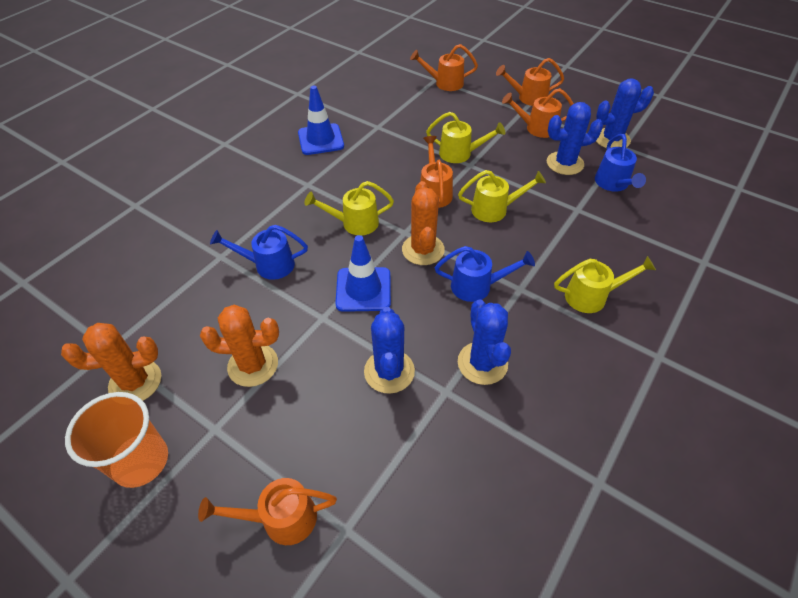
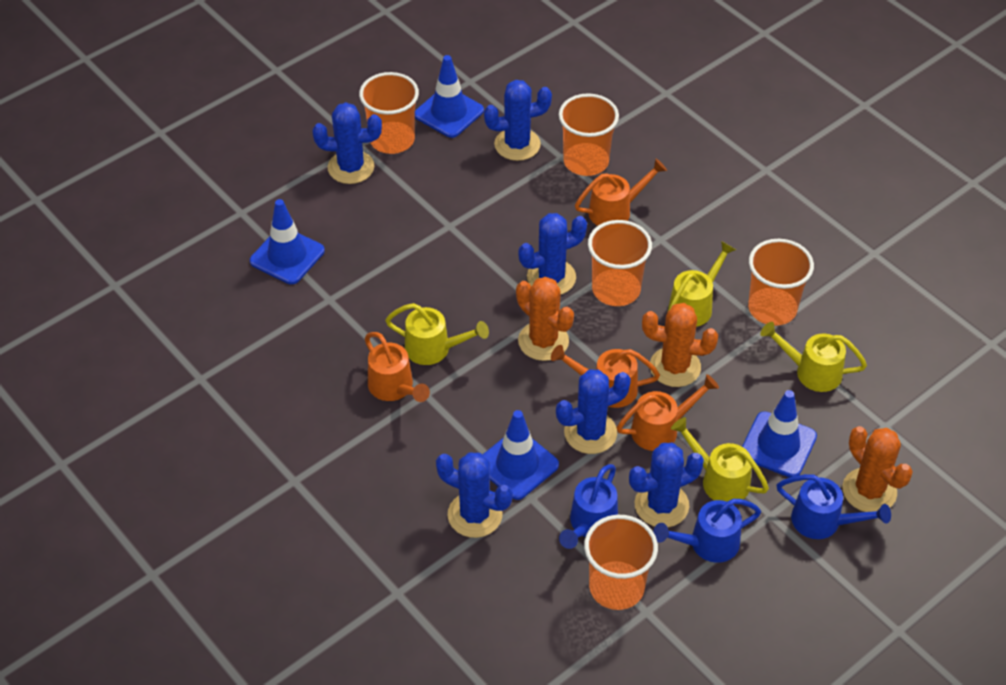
blue cactus: 4 -> 6
blue traffic cone: 2 -> 4
orange cup: 1 -> 5
orange watering can: 5 -> 4

